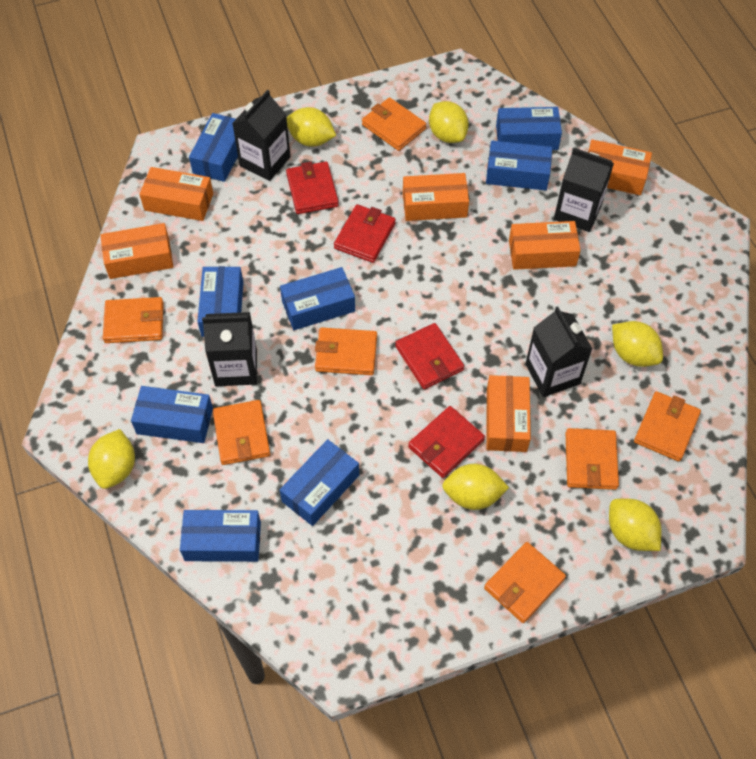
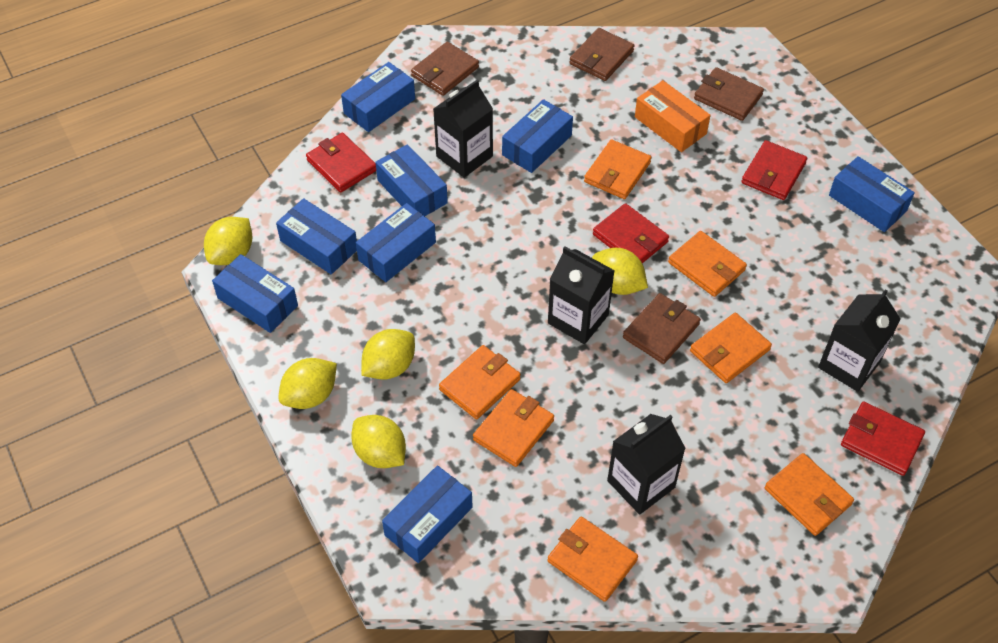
brown wallet: 0 -> 4
orange box: 6 -> 1
yellow lemon: 6 -> 5

